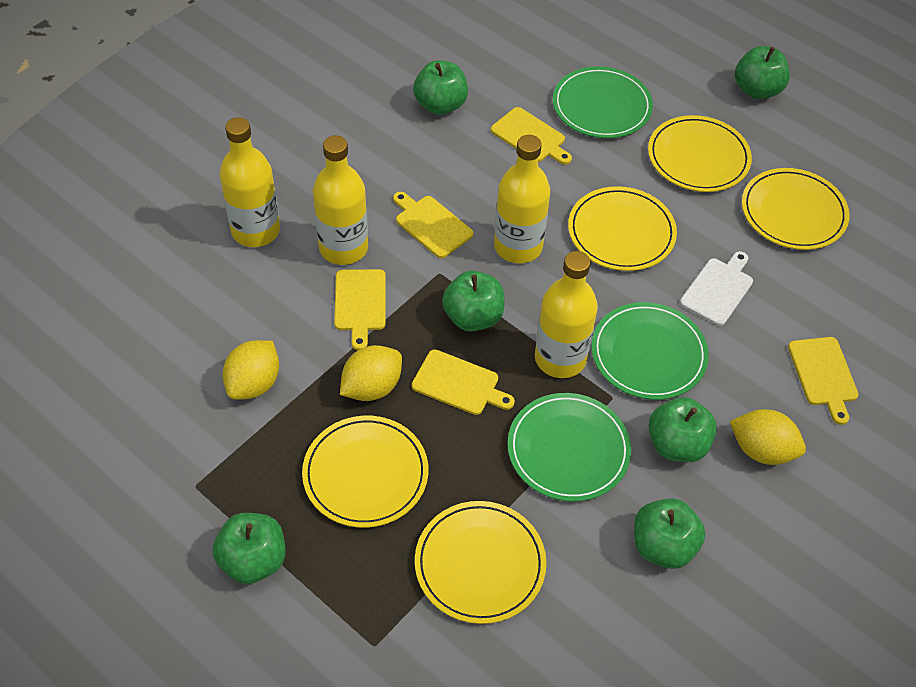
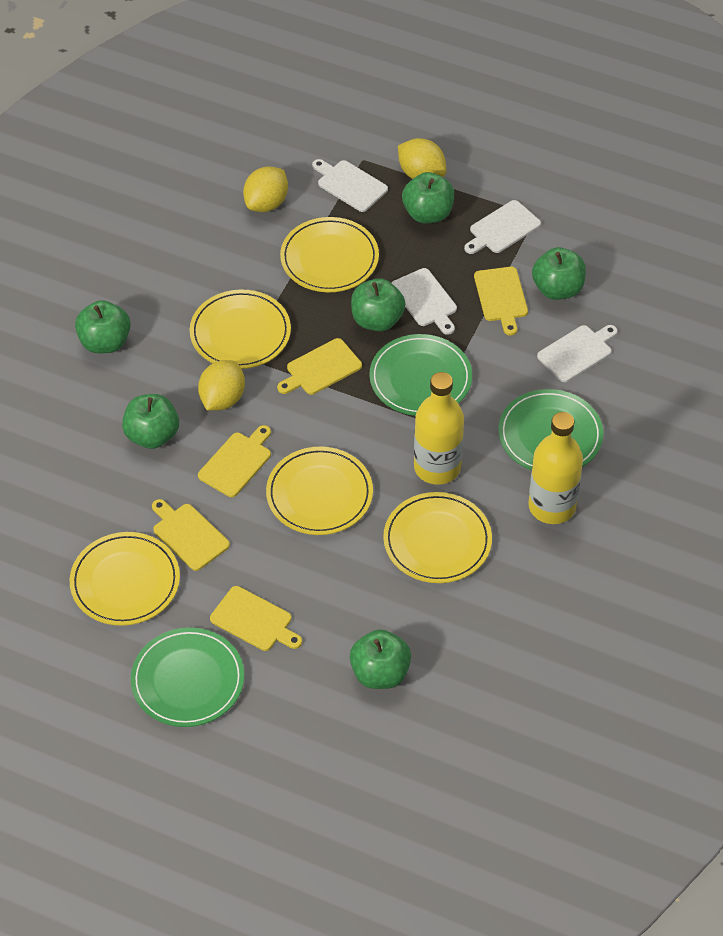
white cutting board: 1 -> 4
yellow bottle: 4 -> 2

